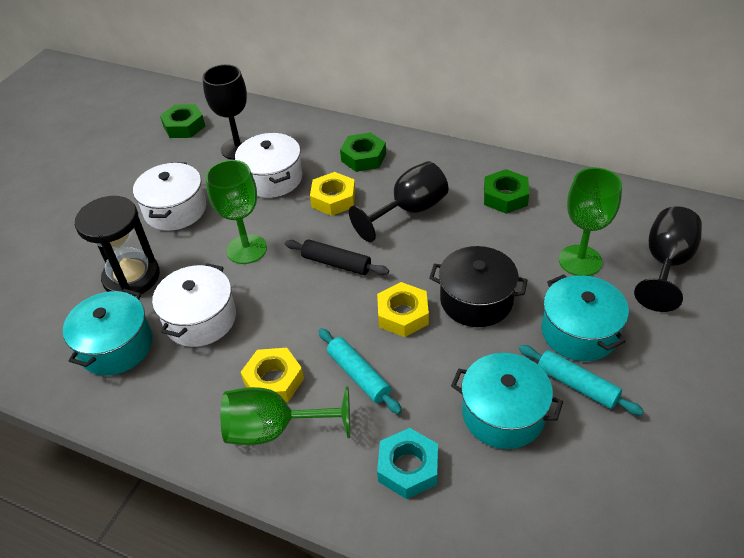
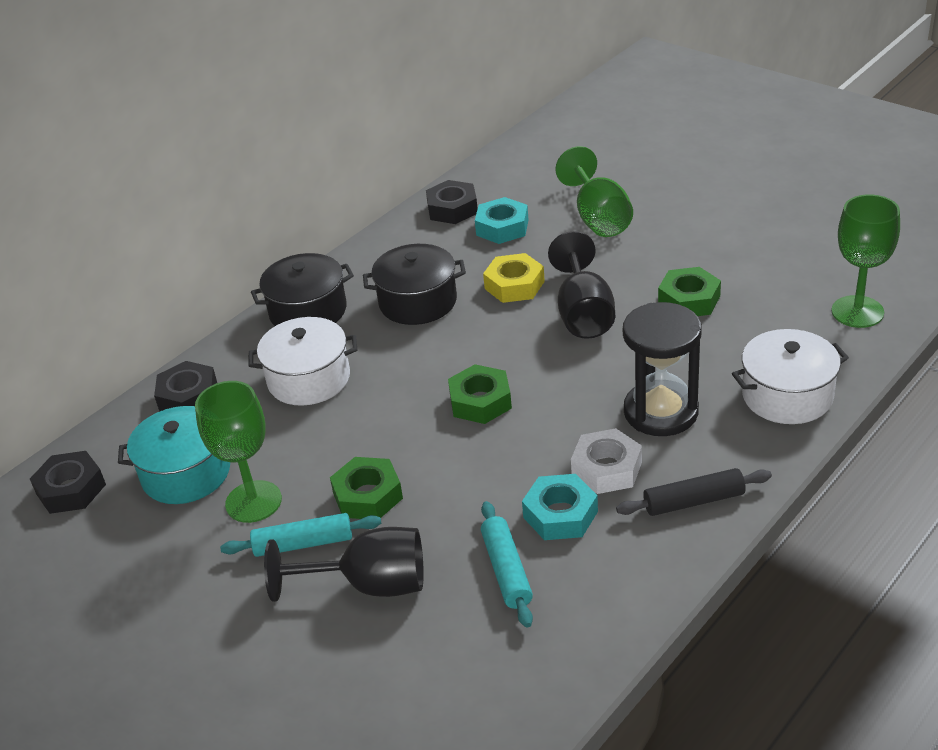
black goblet: 3 -> 2
black nut: 0 -> 3
black pot: 1 -> 2
turquoise nut: 1 -> 2
turquoise pot: 3 -> 1
white nut: 0 -> 1
white pot: 3 -> 2
yellow nut: 3 -> 1

